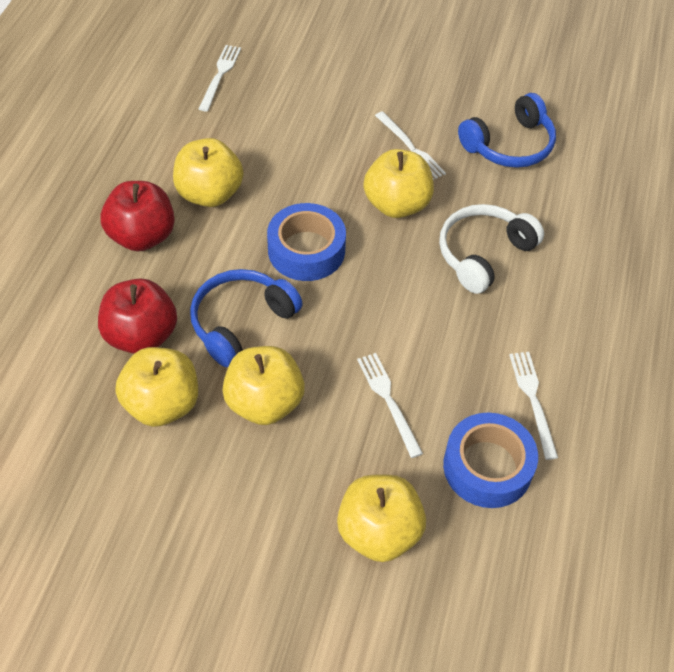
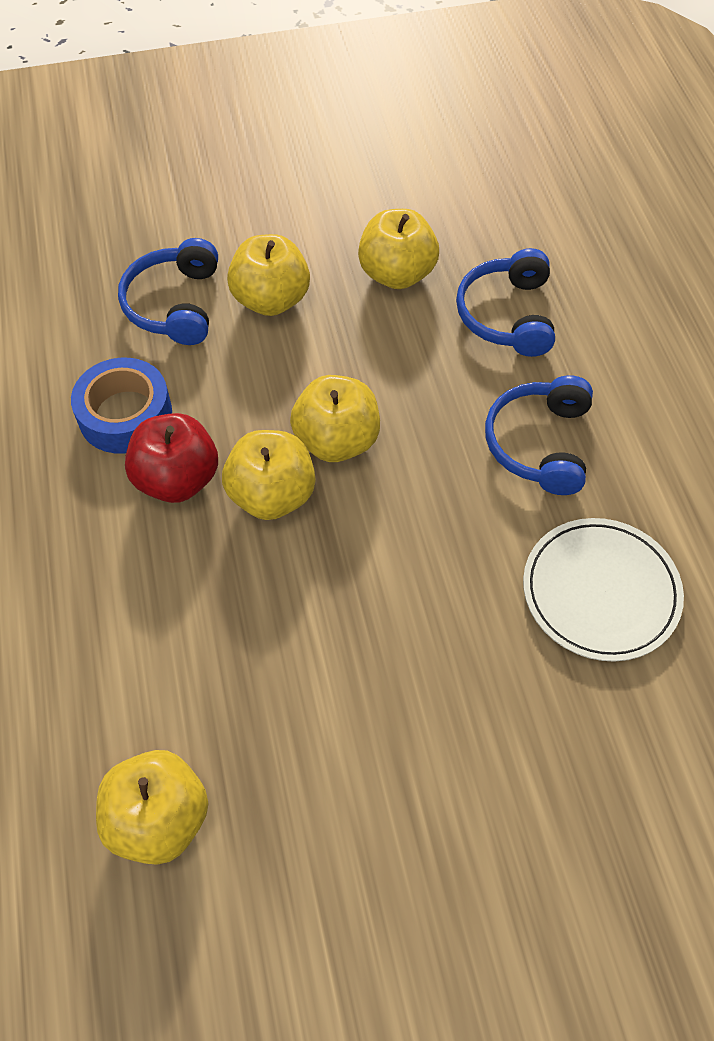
blue headphones: 2 -> 3
blue tape: 2 -> 1
red apple: 2 -> 1
white fork: 4 -> 0
white headphones: 1 -> 0
white plate: 0 -> 1

